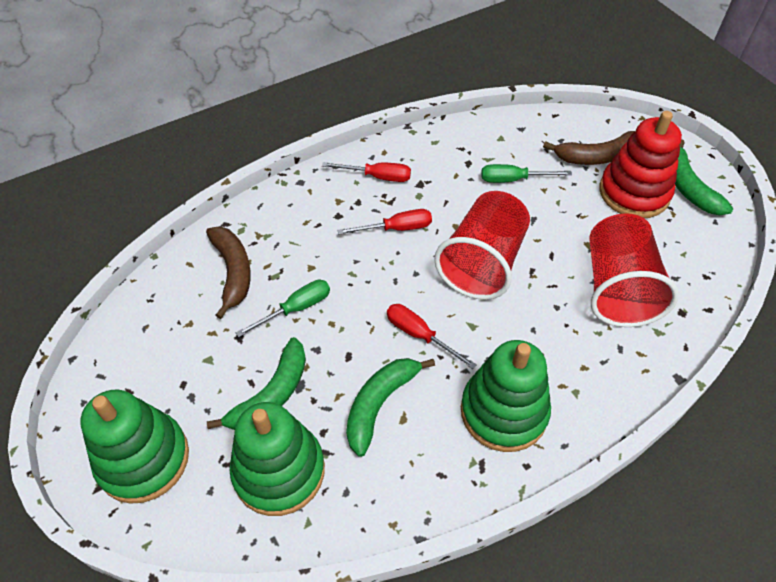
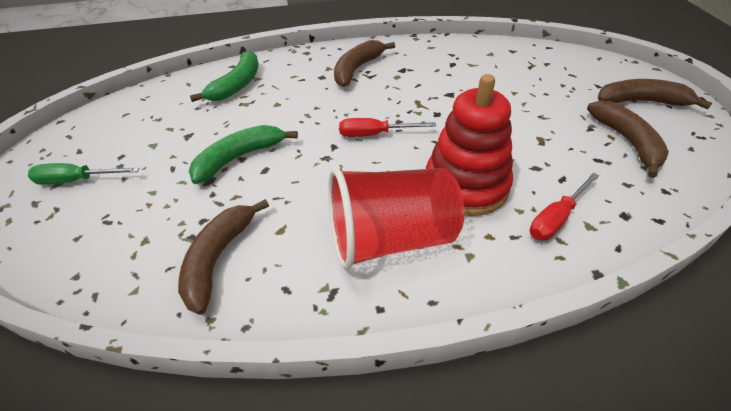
brown banana: 2 -> 4
green banana: 3 -> 2
green screwdriver: 2 -> 1
green stacking toy: 3 -> 0
red cup: 2 -> 1
red screwdriver: 3 -> 2

